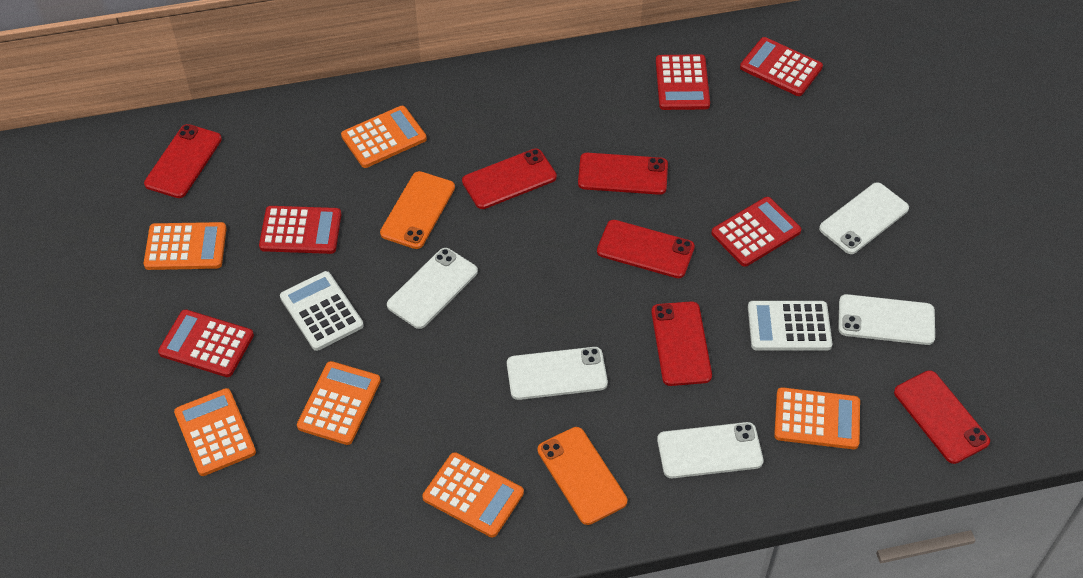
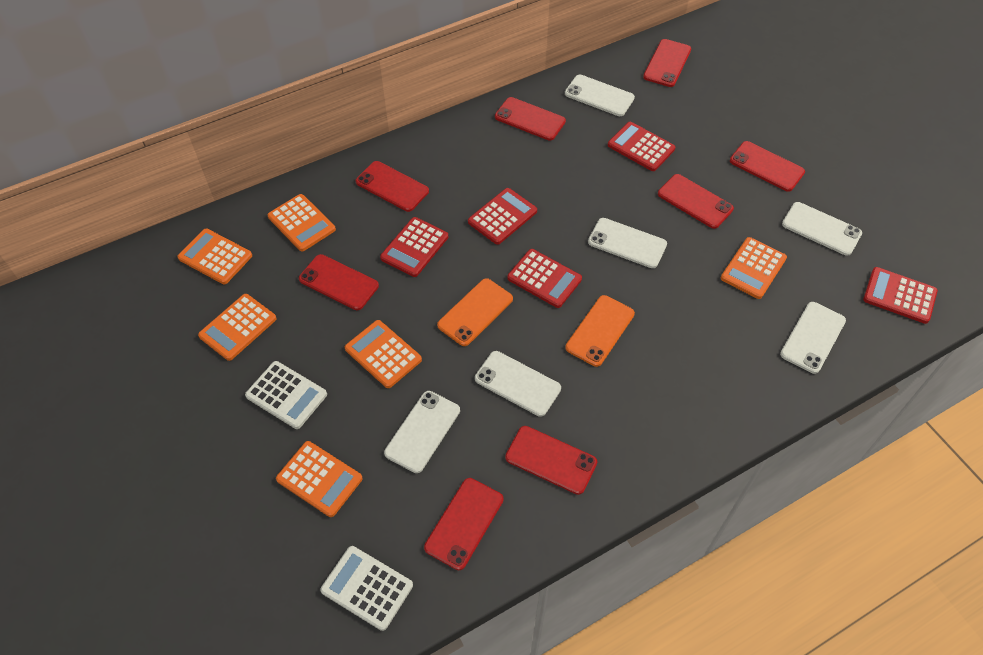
red phone: 6 -> 8
white phone: 5 -> 6

